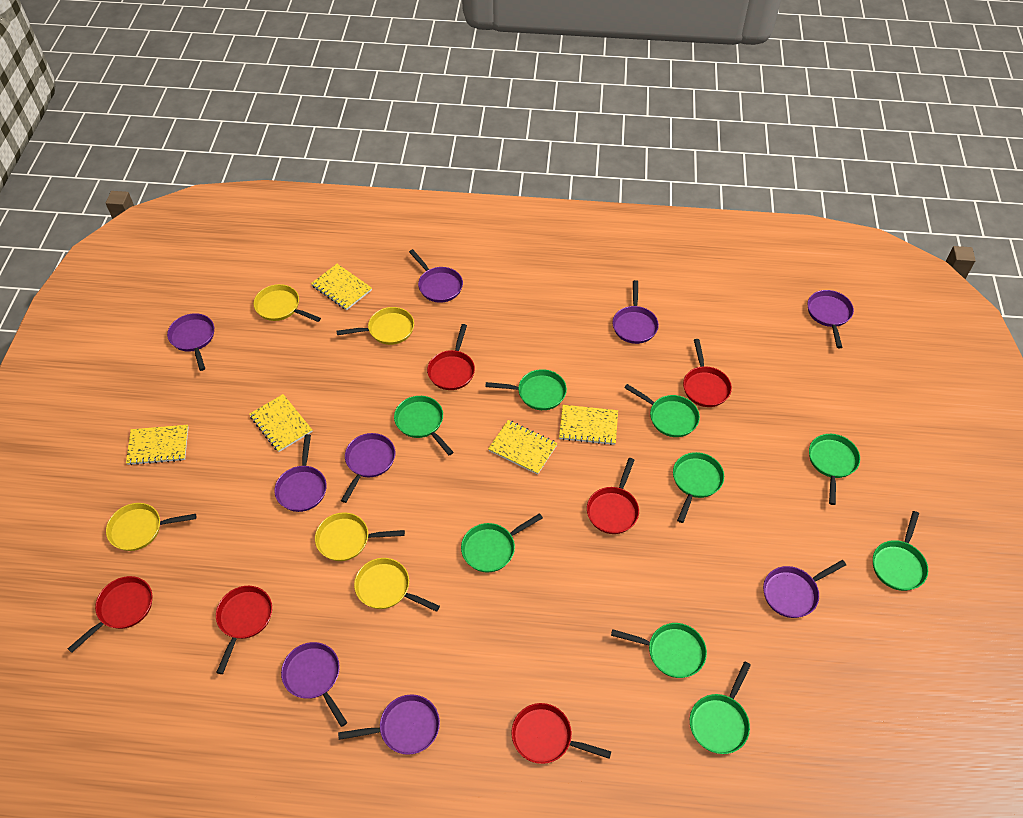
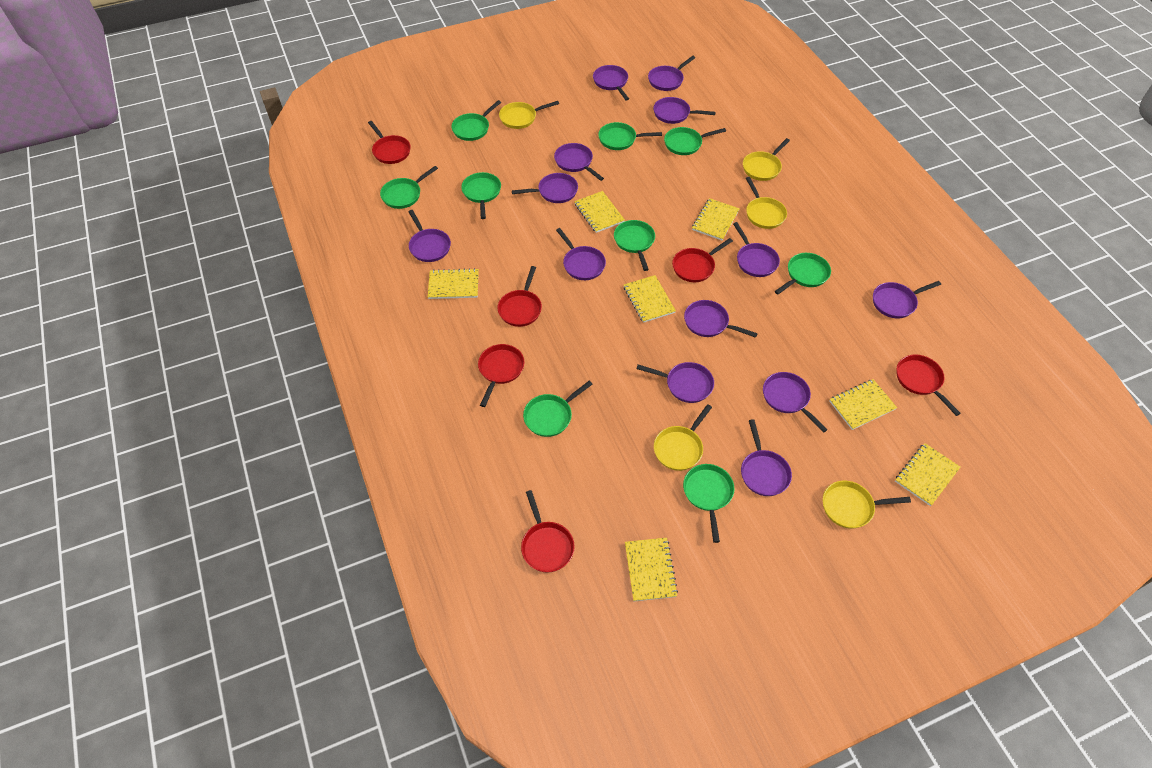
purple pan: 9 -> 13
yellow notebook: 5 -> 7

